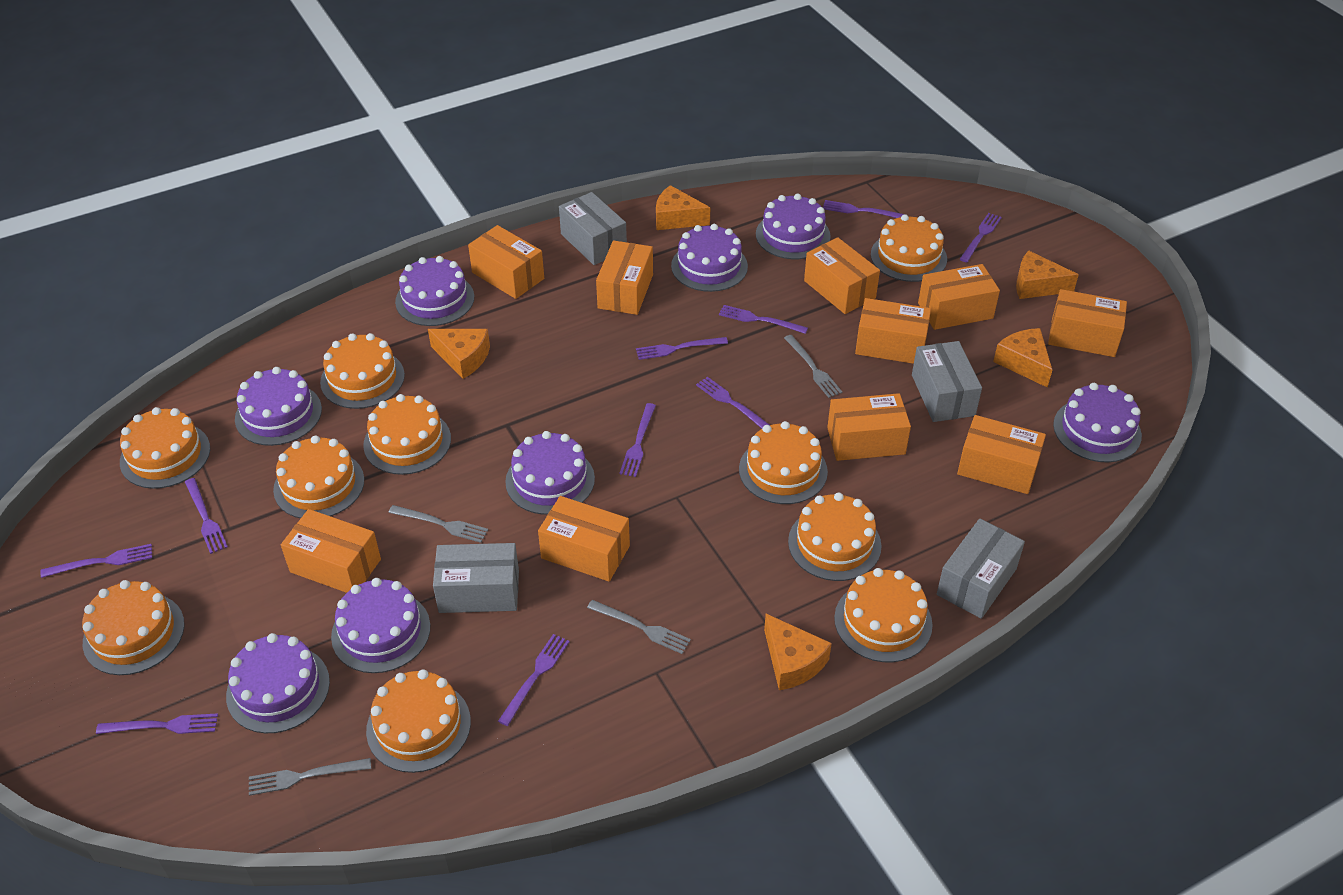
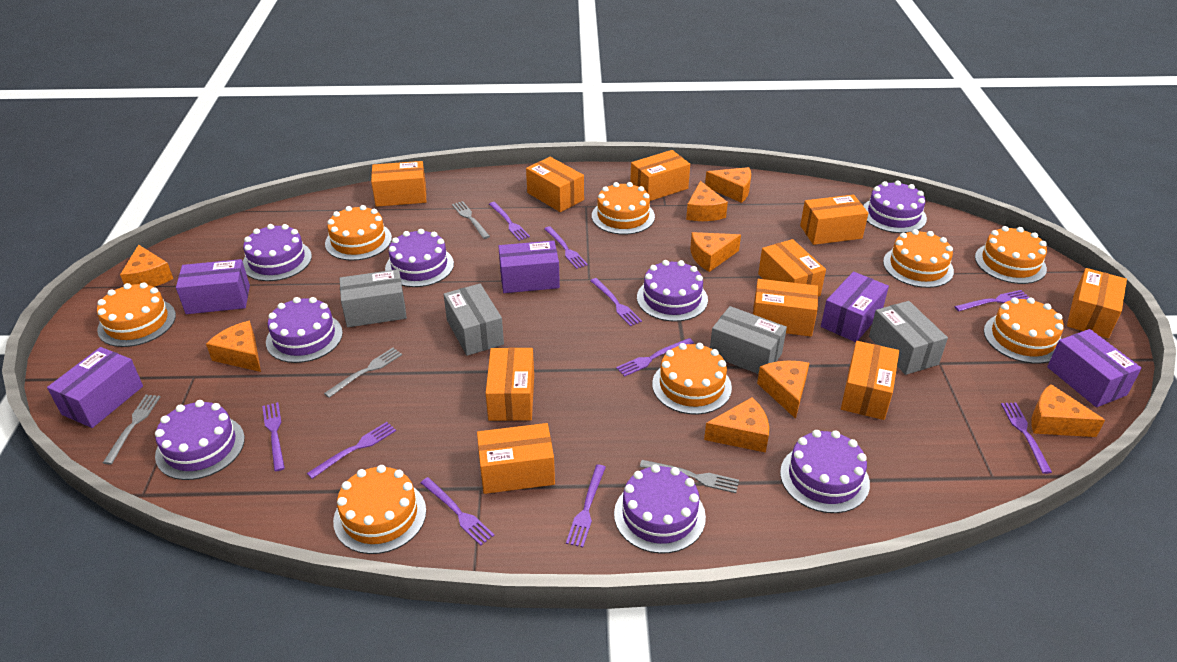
orange cake: 10 -> 8
orange cheese: 5 -> 8
purple box: 0 -> 5

